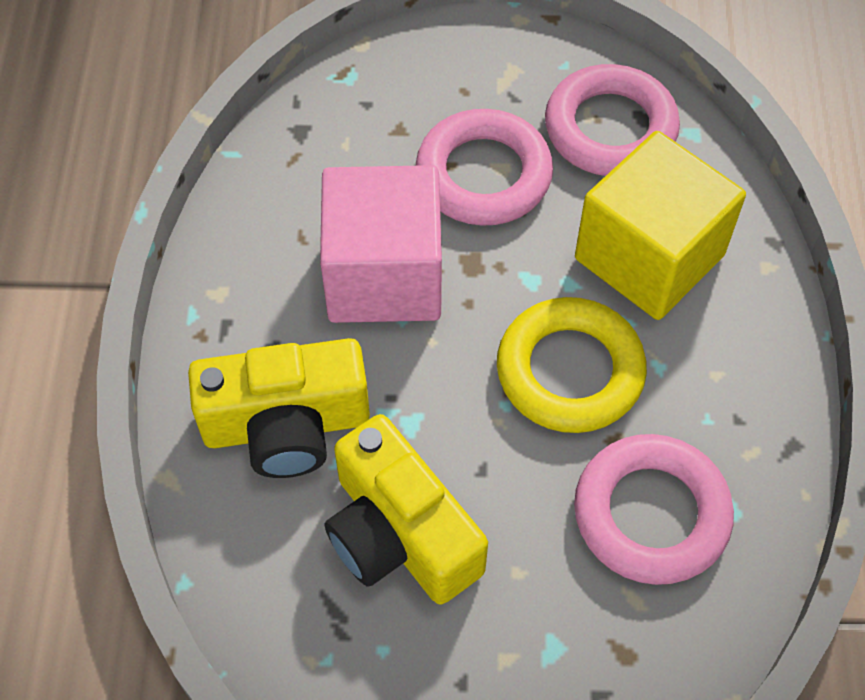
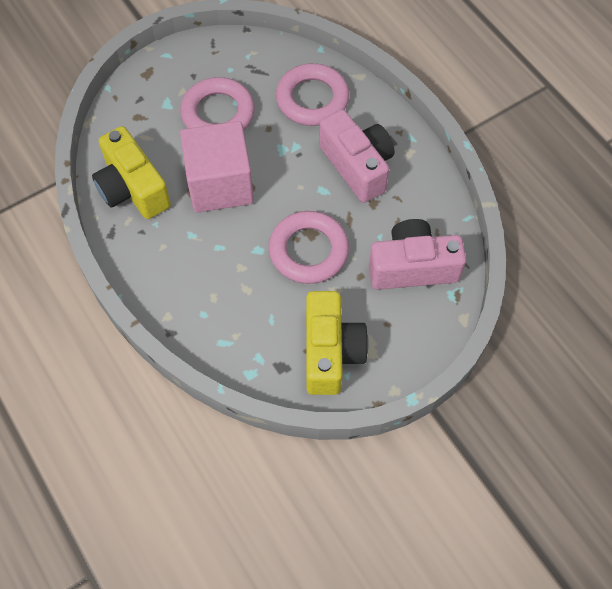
pink camera: 0 -> 2
yellow cube: 1 -> 0
yellow ring: 1 -> 0

